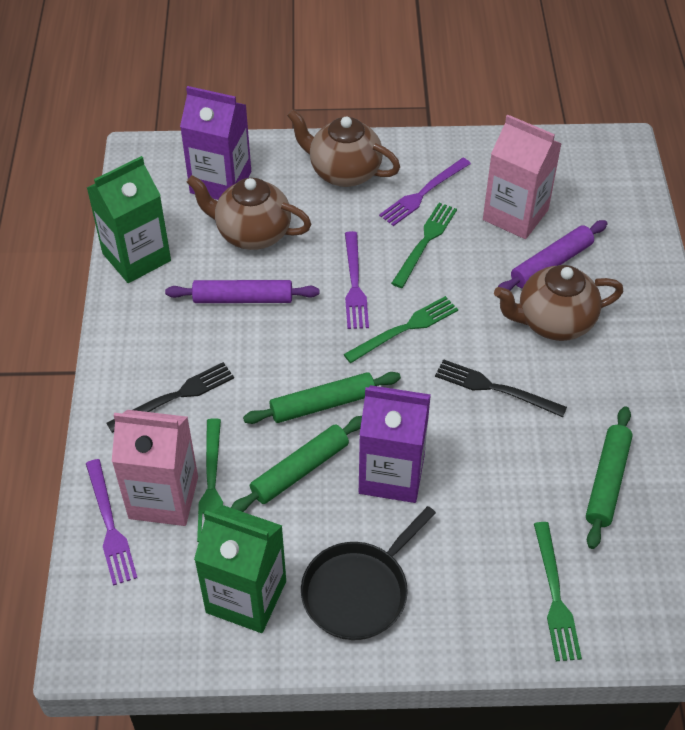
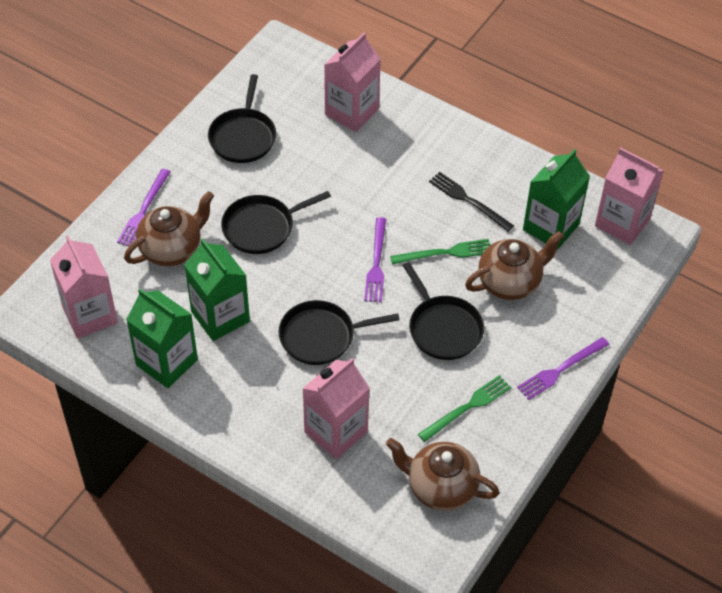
black fork: 2 -> 1
black pan: 1 -> 4
green carton: 2 -> 3
green fork: 4 -> 2
green rolling pin: 3 -> 0
pink carton: 2 -> 4
purple carton: 2 -> 0
purple rolling pin: 2 -> 0

